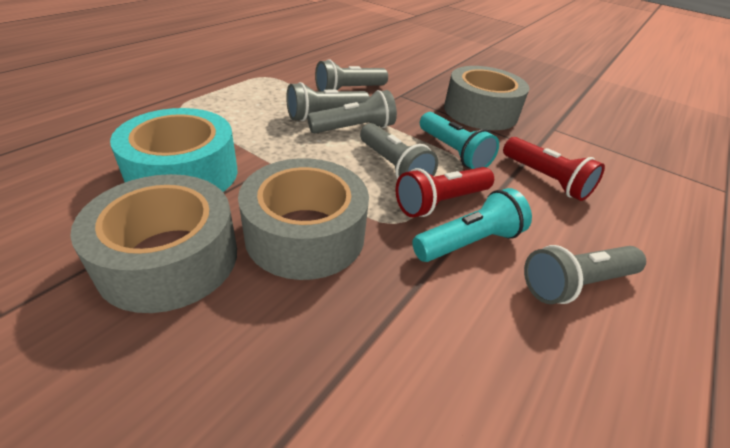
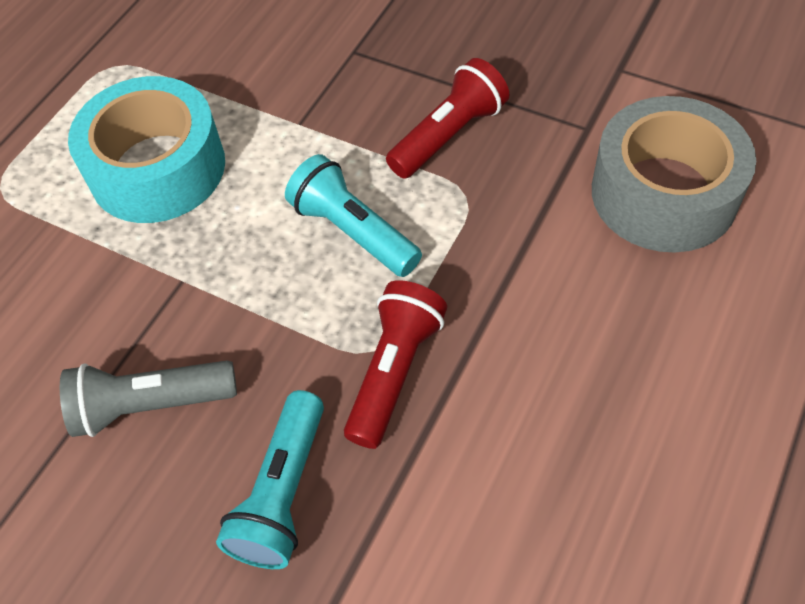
grey flashlight: 5 -> 1
grey tape: 3 -> 1

